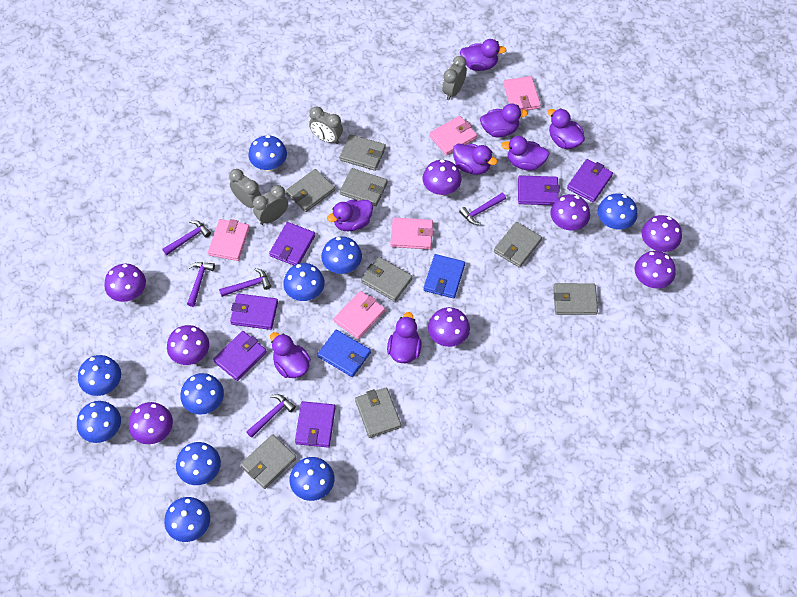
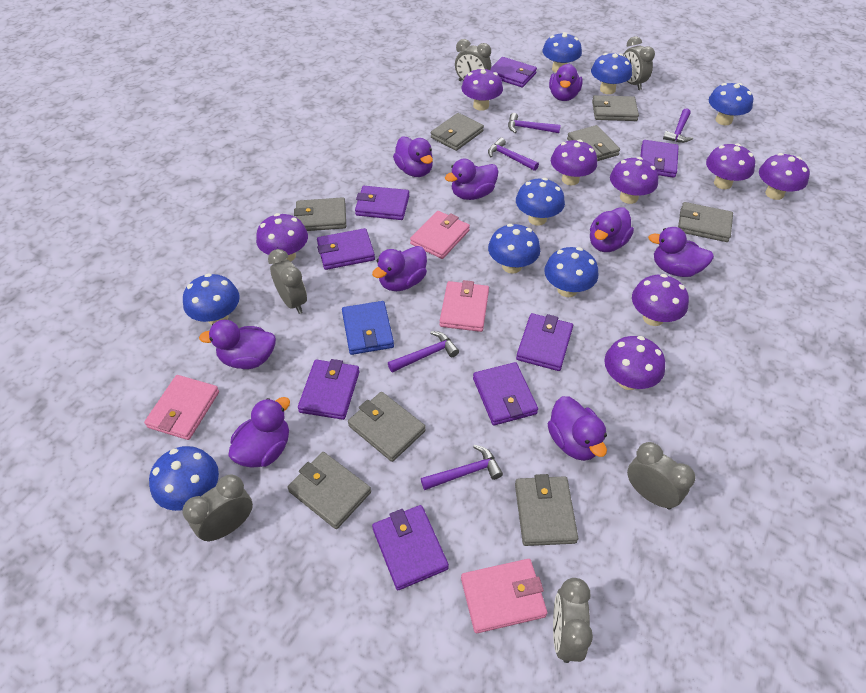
blue mushroom: 10 -> 8
blue wallet: 2 -> 1
grey clock: 4 -> 6
pink wallet: 5 -> 4
purple duck: 8 -> 9
purple wallet: 6 -> 8

